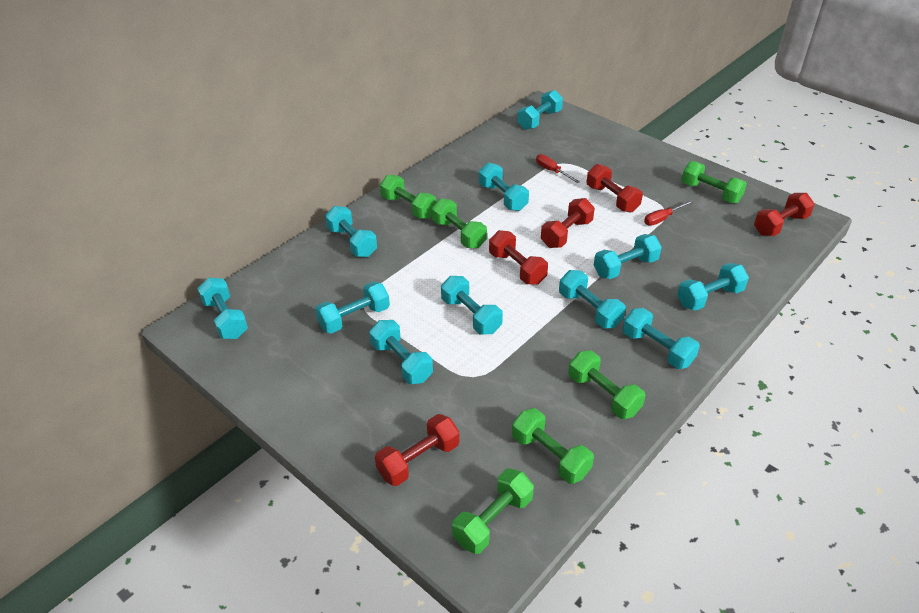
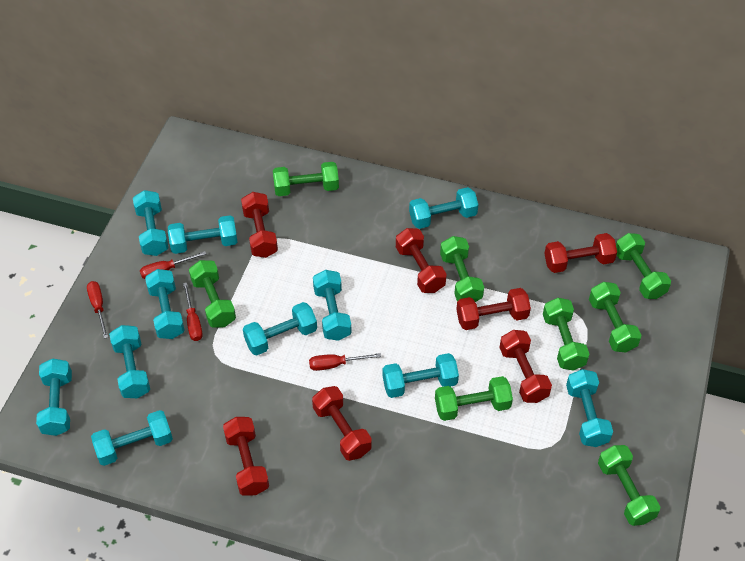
green dumbbell: 6 -> 8
red dumbbell: 5 -> 7
red screwdriver: 2 -> 4

